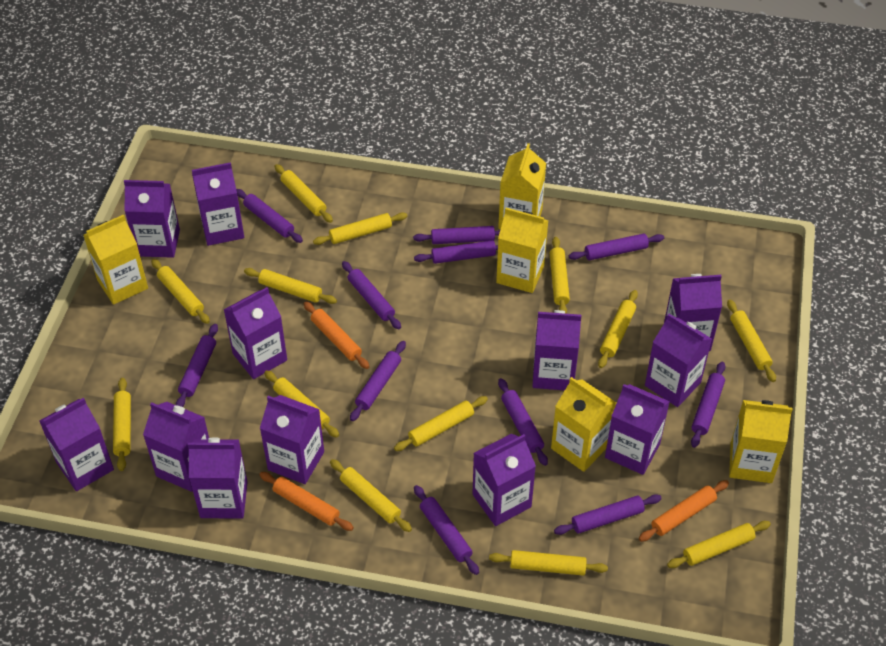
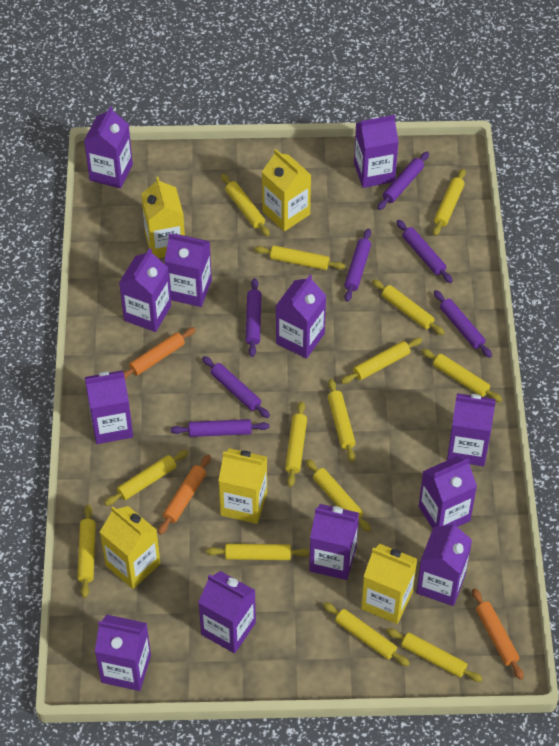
purple rolling pin: 11 -> 7
yellow rolling pin: 13 -> 14

